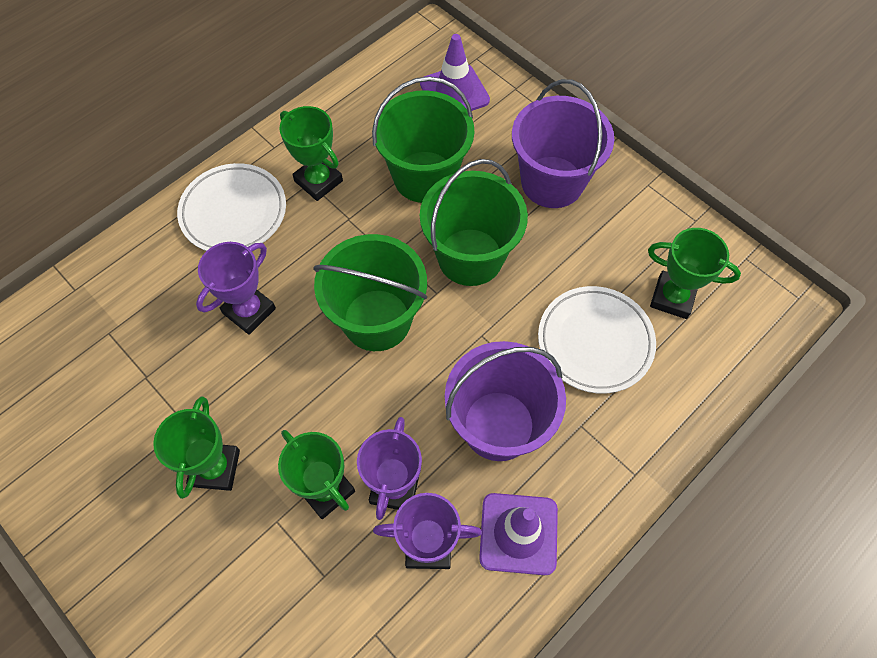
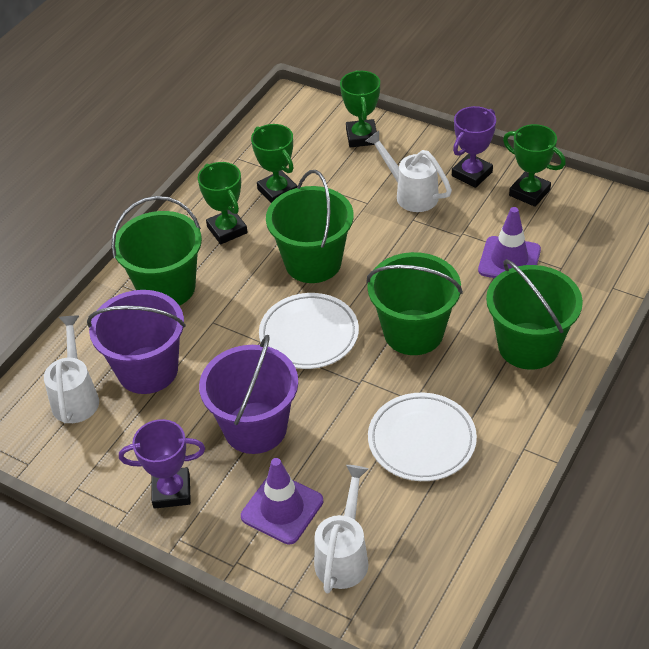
green bucket: 3 -> 4
purple trophy: 3 -> 2
white watering can: 0 -> 3

